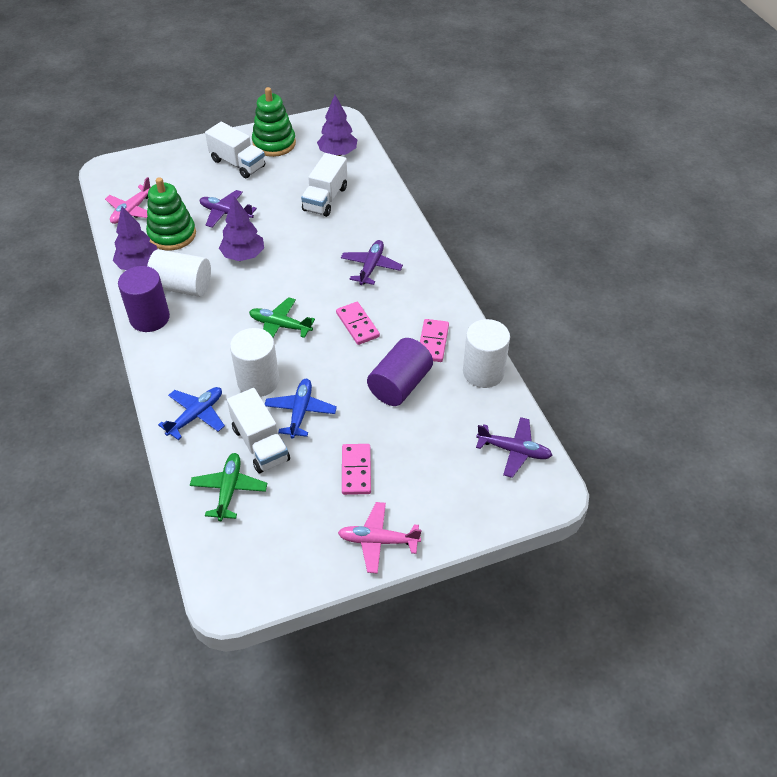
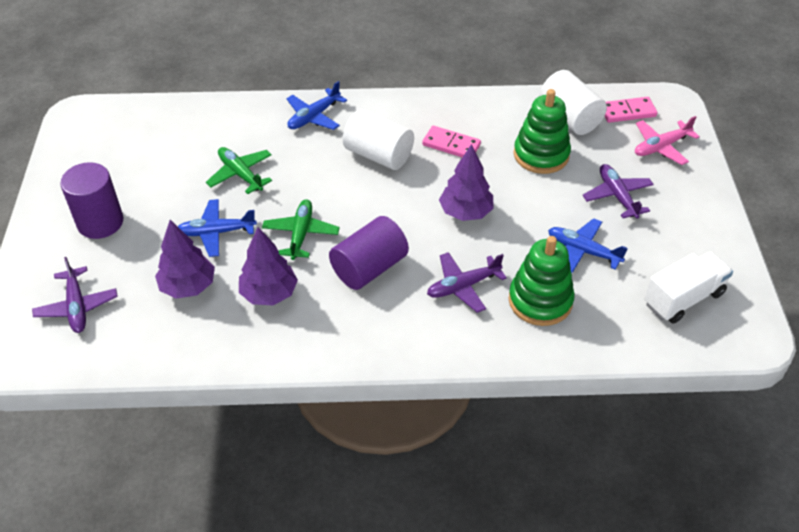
blue plane: 2 -> 3
pink domino: 3 -> 2
pink plane: 2 -> 1
white cylinder: 3 -> 2
white truck: 3 -> 1

